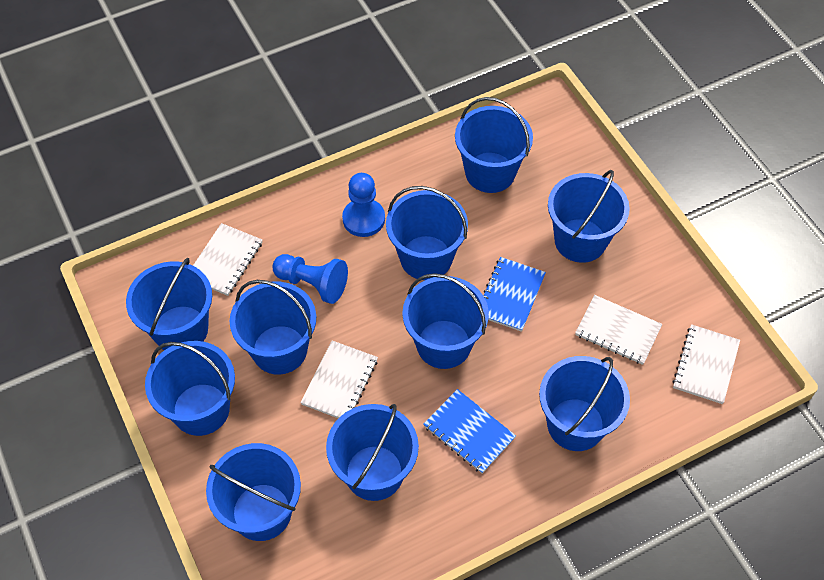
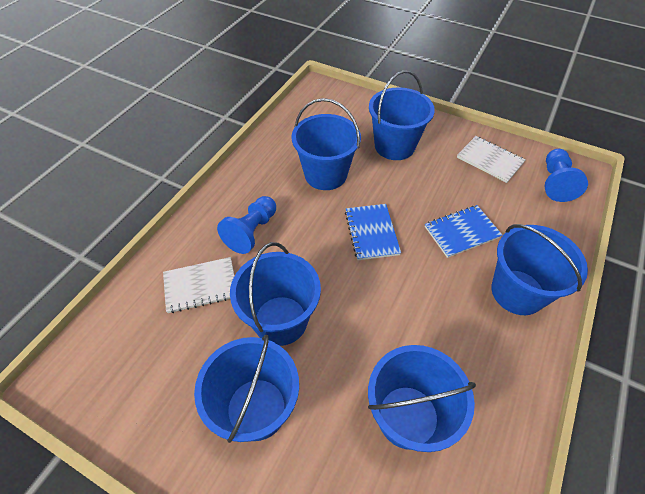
blue bucket: 10 -> 6
white notebook: 4 -> 2

